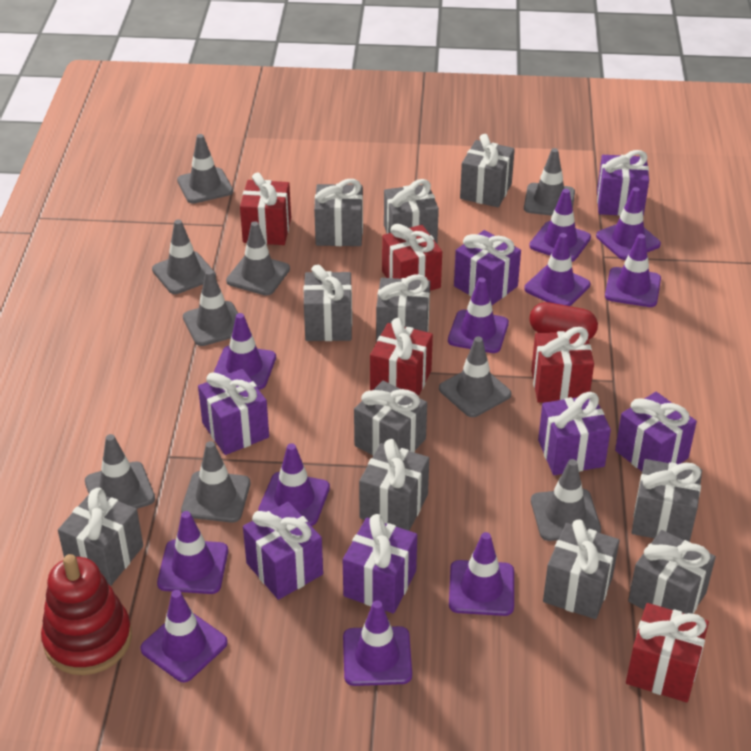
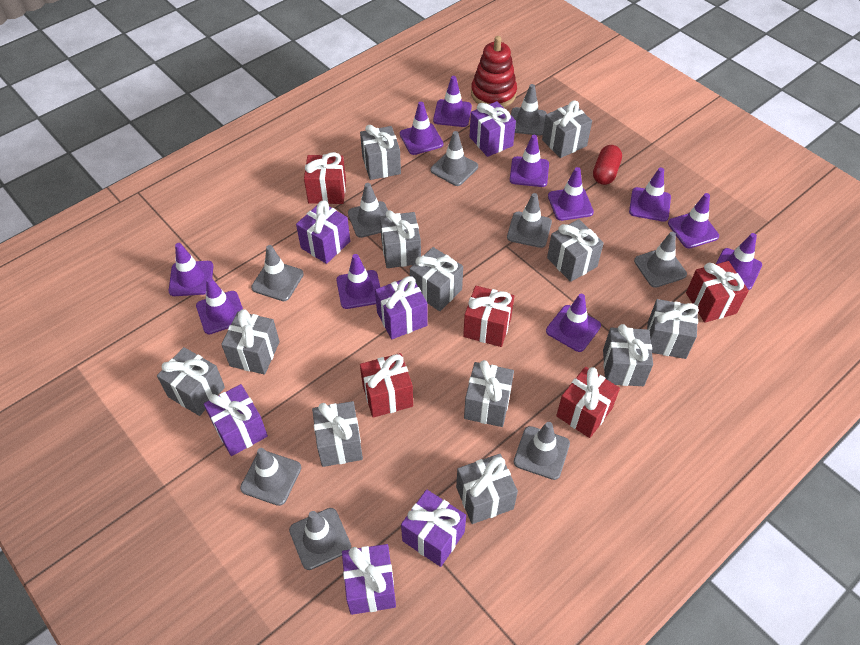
grey gift: 11 -> 12
purple gift: 7 -> 6

